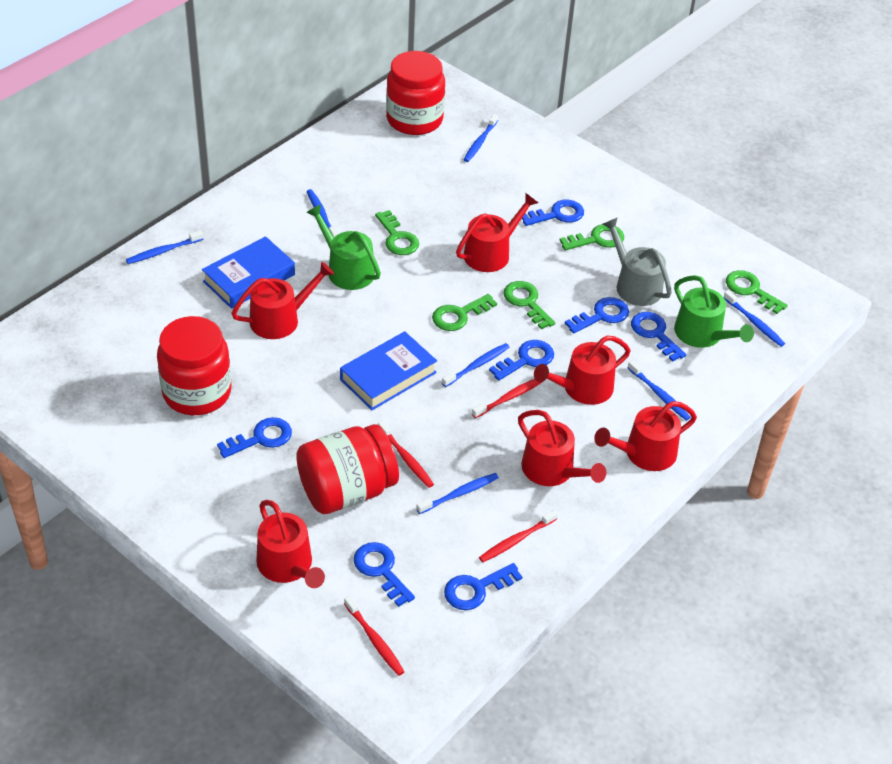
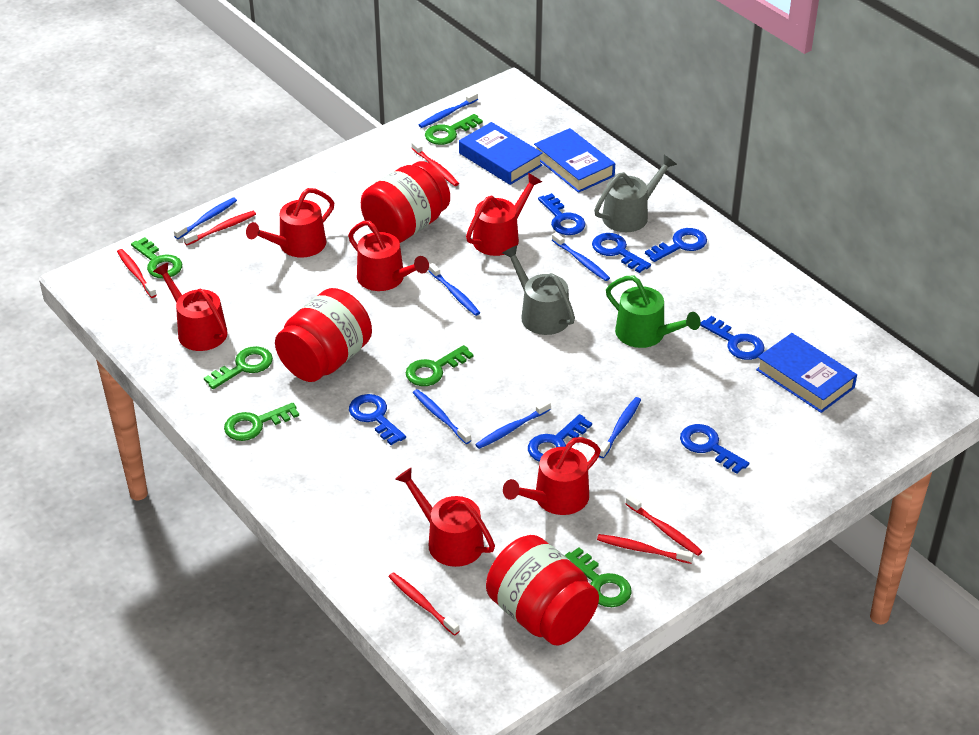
blue book: 2 -> 3
green key: 5 -> 6
green watering can: 2 -> 1
grey watering can: 1 -> 2
red toothbrush: 4 -> 6

